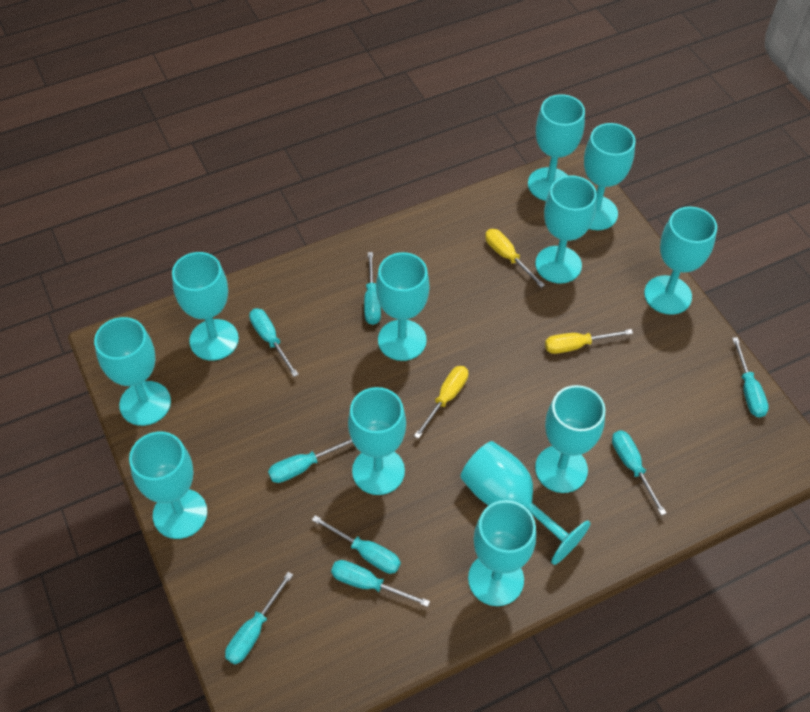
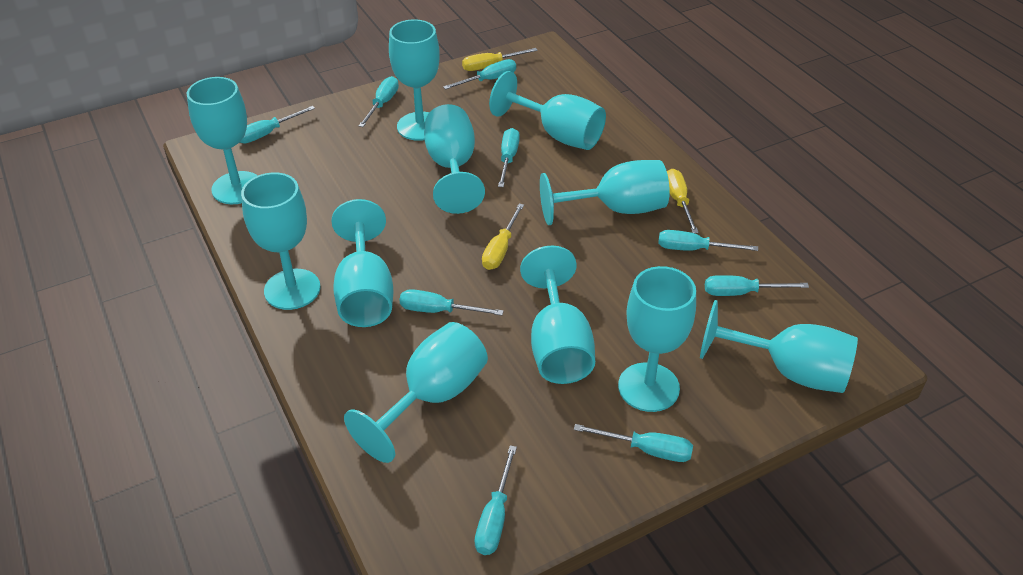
turquoise goblet: 12 -> 11
turquoise screwdriver: 8 -> 9

